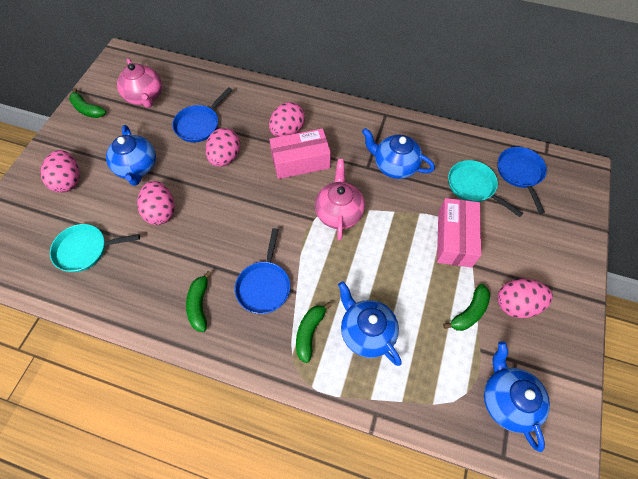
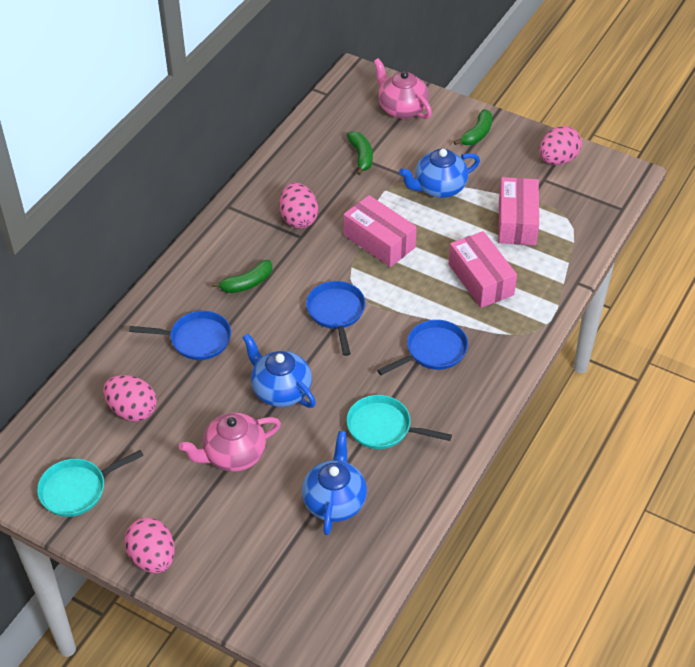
blue teapot: 4 -> 3
green banana: 4 -> 3
pink box: 2 -> 3
pink egg: 5 -> 4

